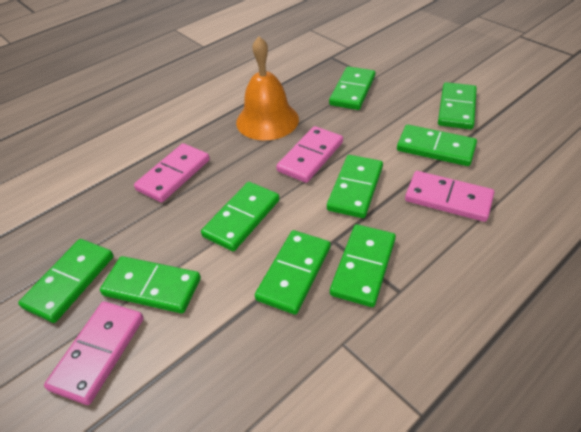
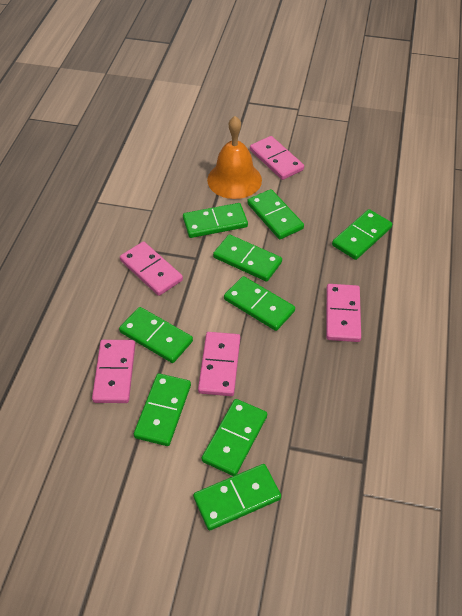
pink domino: 4 -> 5

